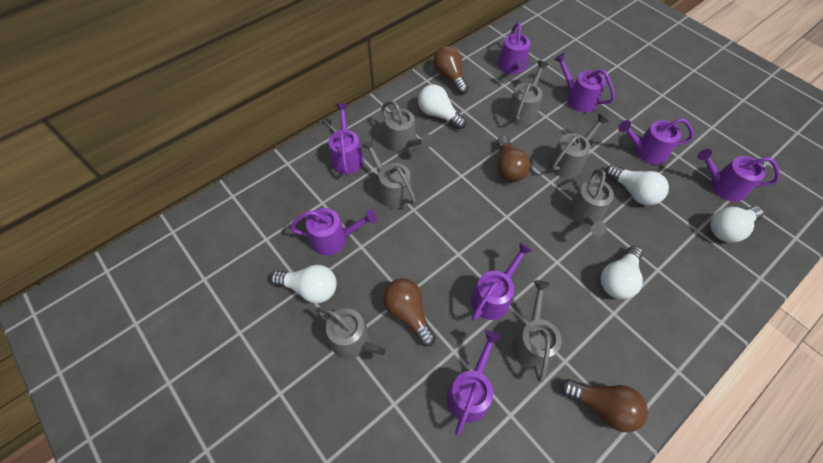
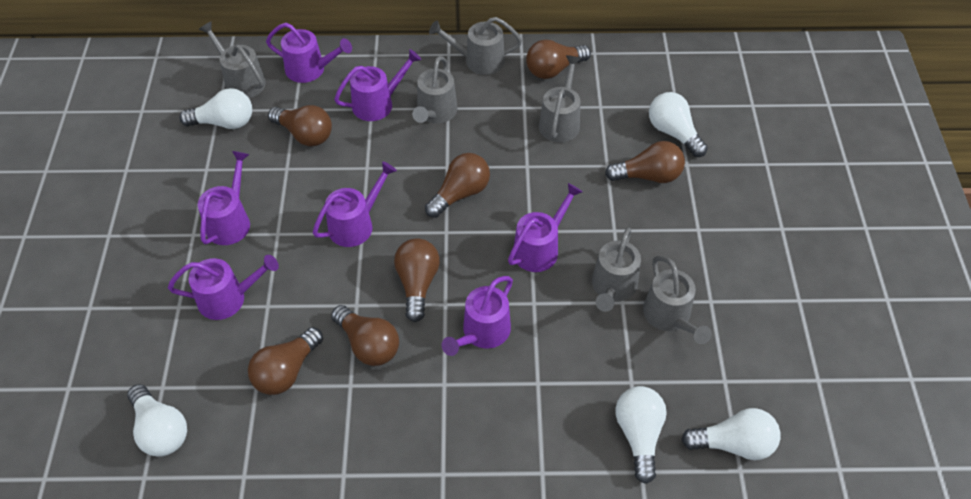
brown light bulb: 4 -> 7
grey watering can: 7 -> 6
purple watering can: 8 -> 7

